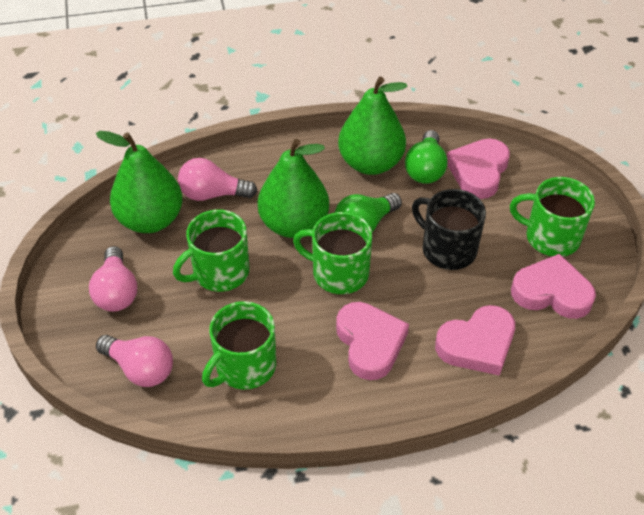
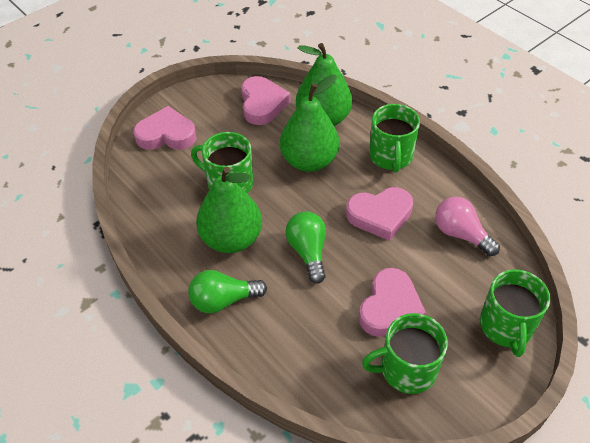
black mug: 1 -> 0
pink light bulb: 3 -> 1

